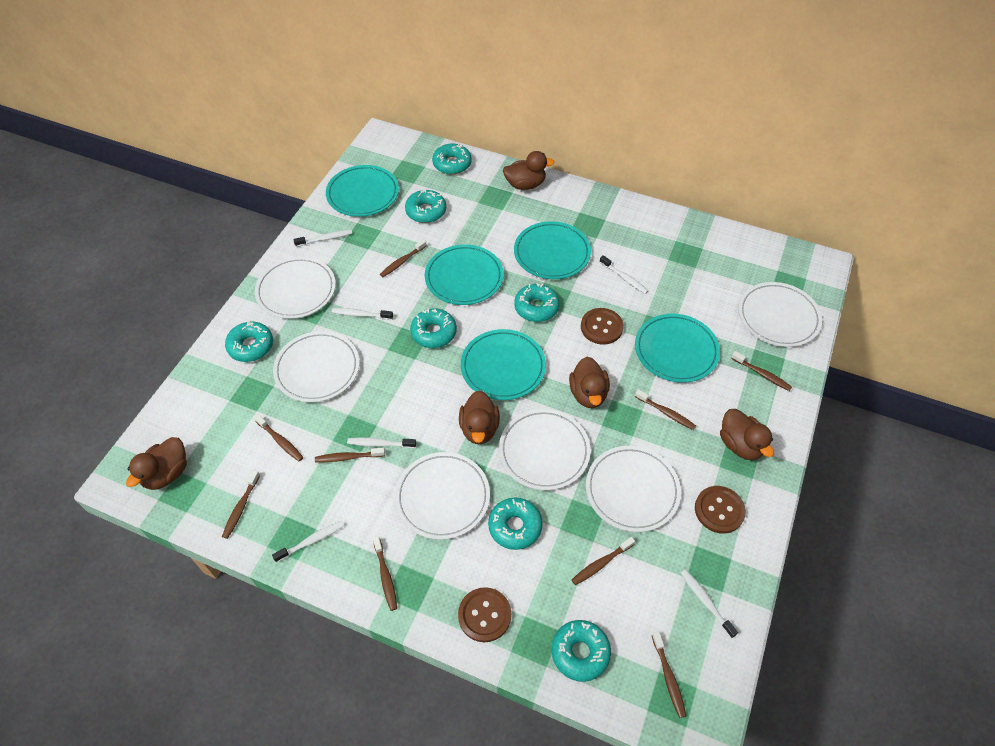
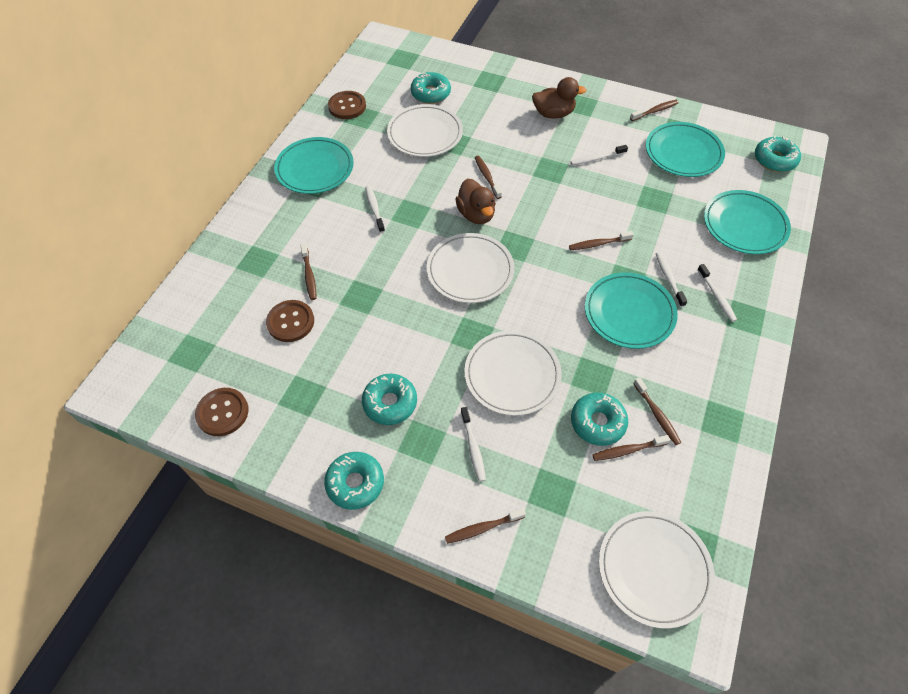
brown duck: 5 -> 2
brown toothbrush: 9 -> 7
turquoise donut: 7 -> 5
turquoise plate: 5 -> 4
white plate: 6 -> 4
white toothbrush: 6 -> 5

